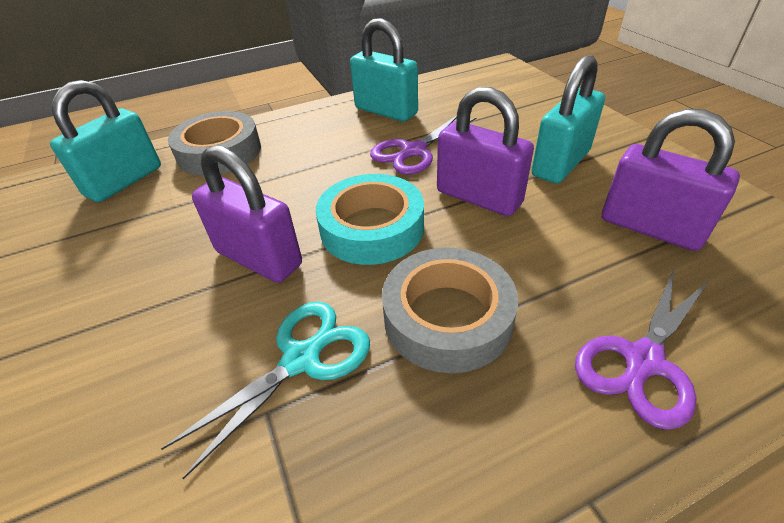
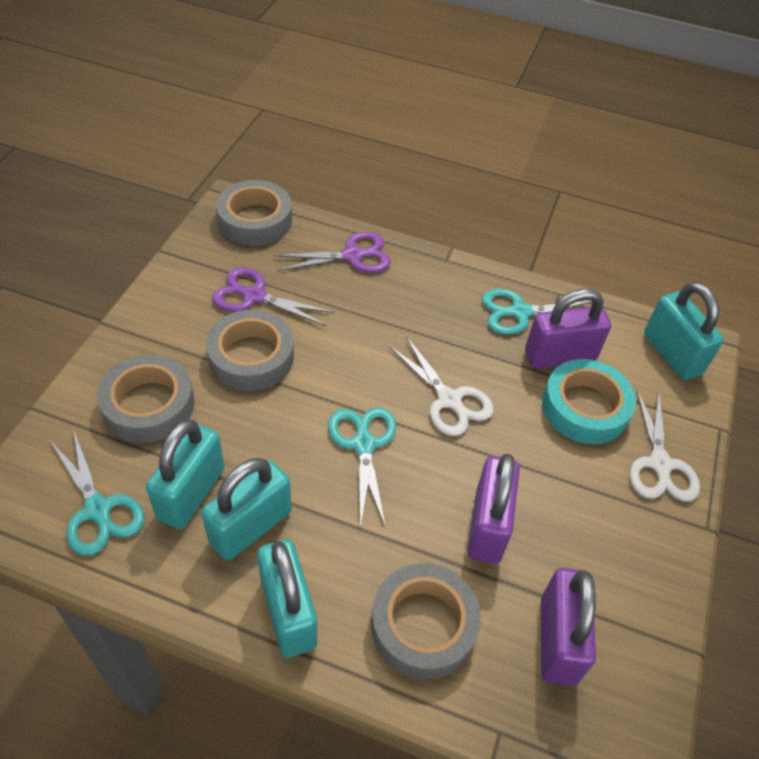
grey tape: 2 -> 4
turquoise padlock: 3 -> 4
turquoise scissors: 1 -> 3
white scissors: 0 -> 2

